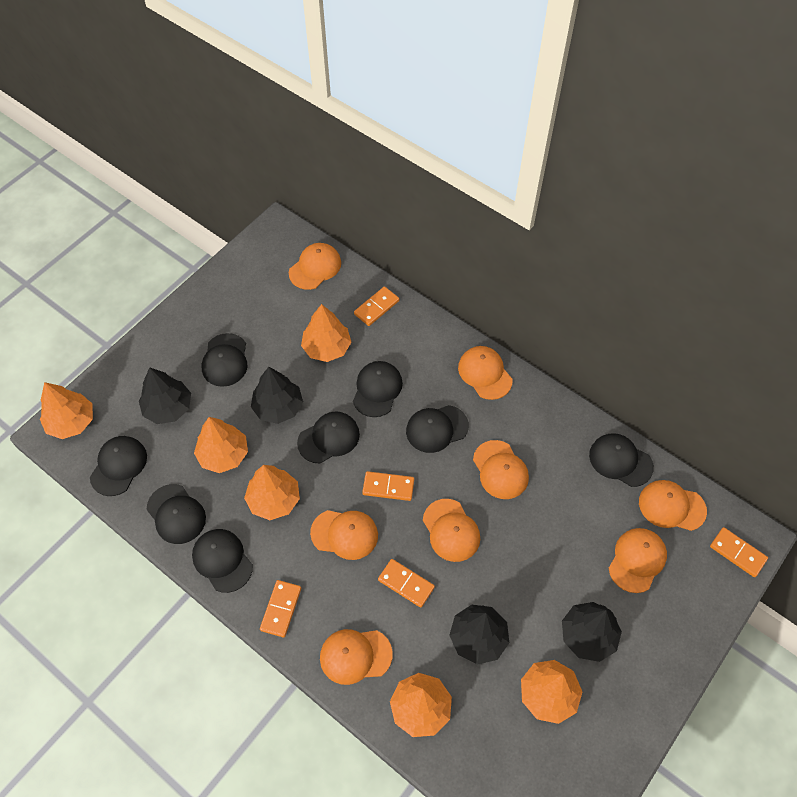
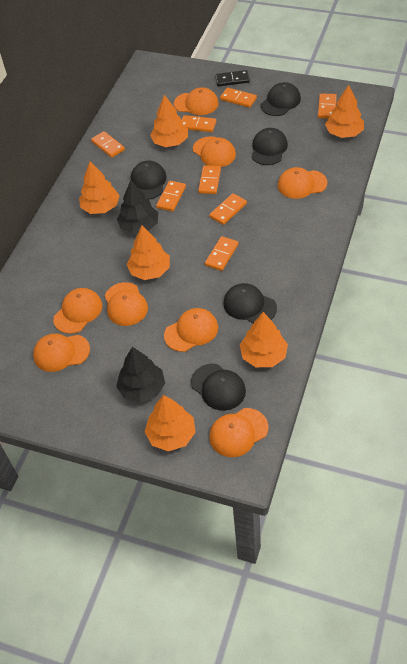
black cap: 8 -> 5
black domino: 0 -> 1
black tree: 4 -> 2
orange domino: 5 -> 8

